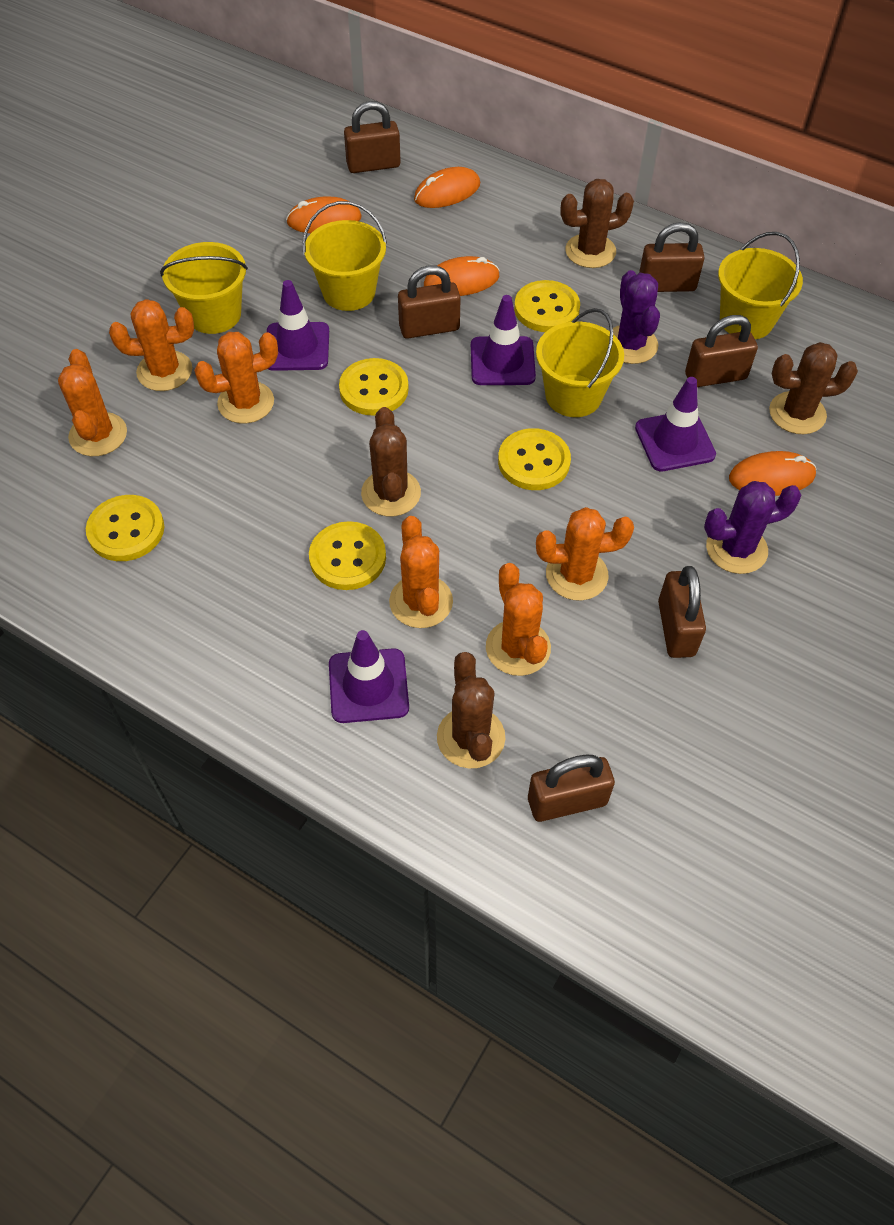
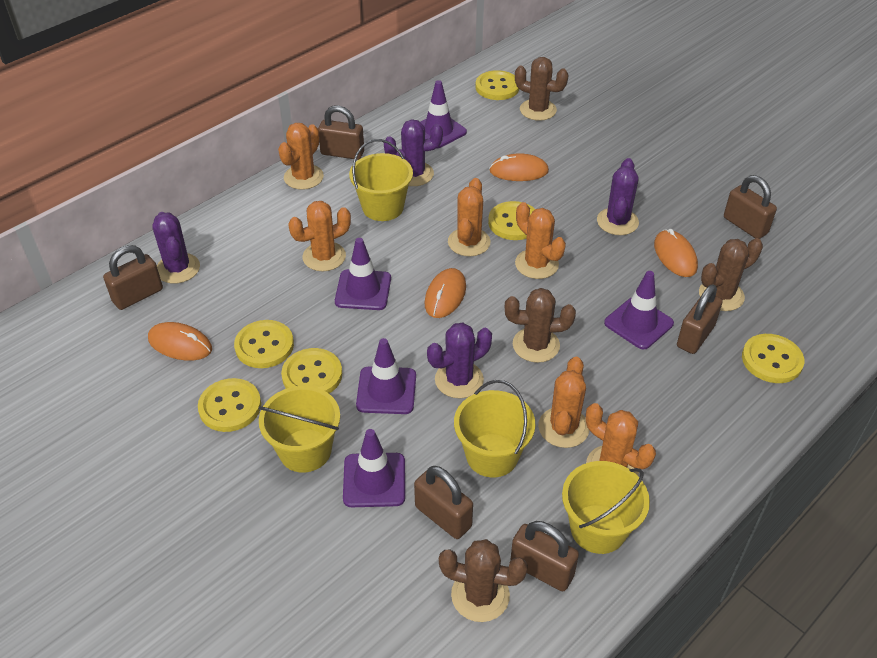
purple cactus: 2 -> 4
purple traffic cone: 4 -> 5
yellow button: 5 -> 6

